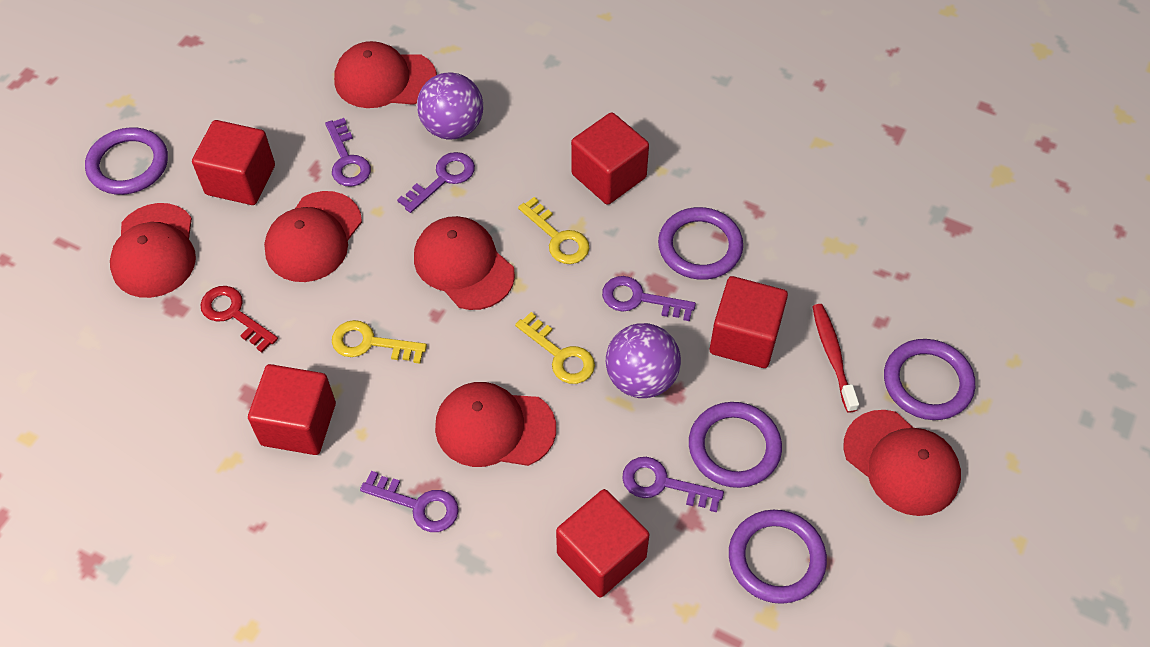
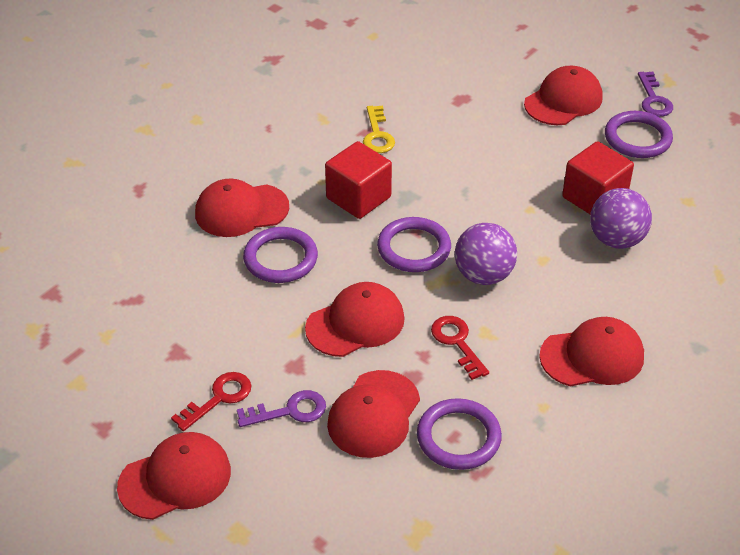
purple key: 5 -> 2
purple ring: 5 -> 4
red cube: 5 -> 2
red key: 1 -> 2
red toothbrush: 1 -> 0
yellow key: 3 -> 1

